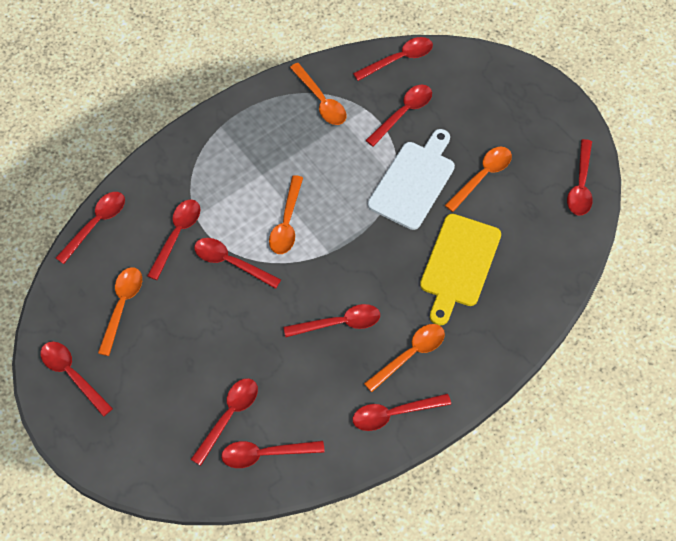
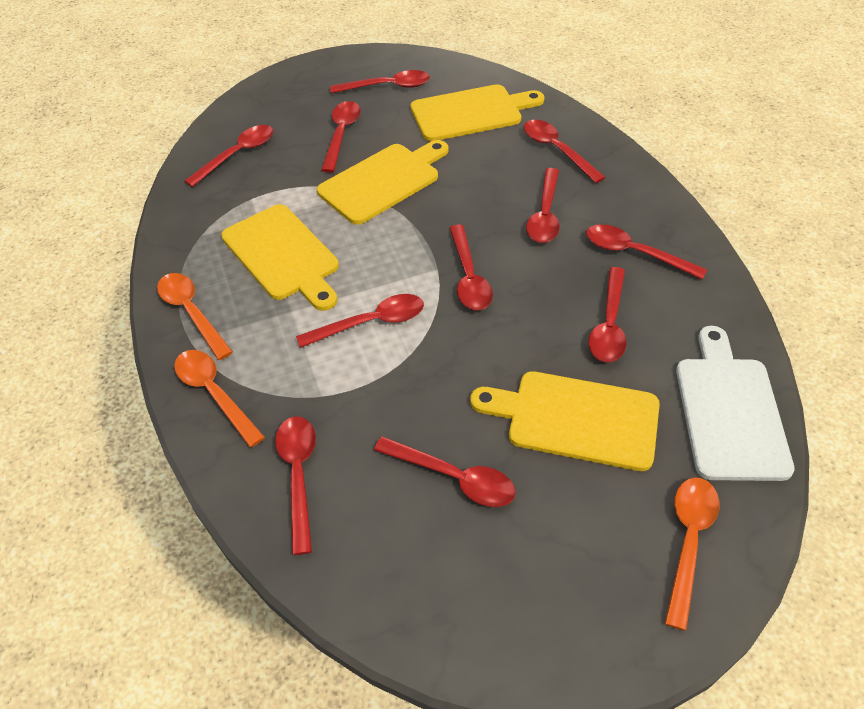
orange spoon: 5 -> 3
yellow cutting board: 1 -> 4

